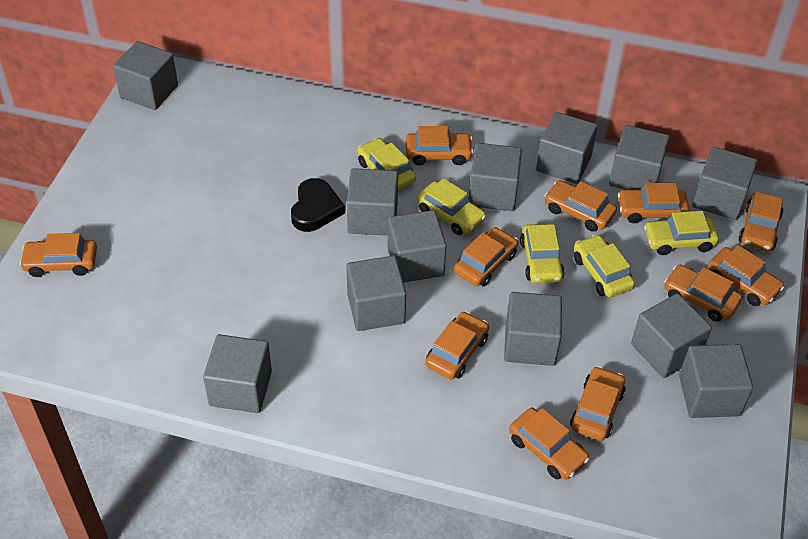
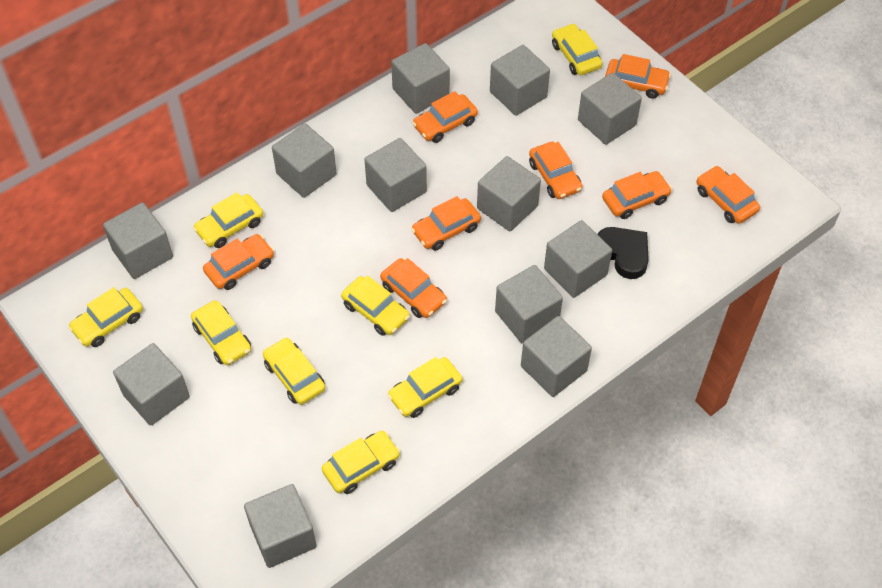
orange car: 11 -> 8
yellow car: 5 -> 8

